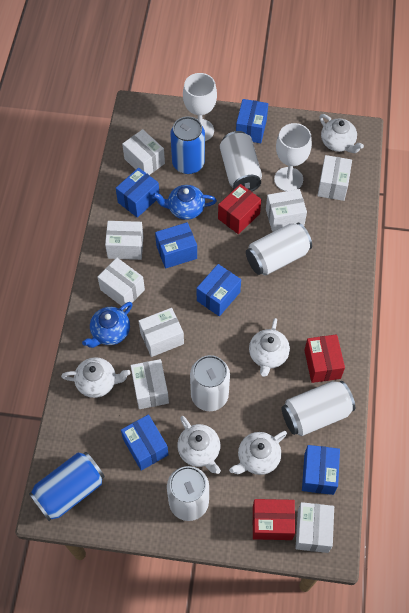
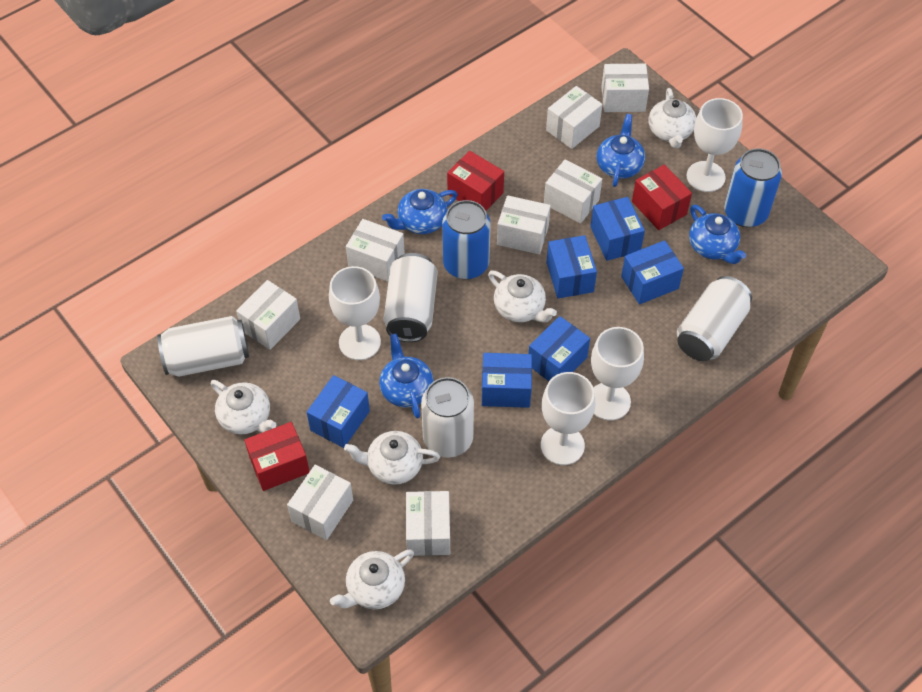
blue teapot: 2 -> 4
white can: 5 -> 4
white goblet: 2 -> 4

